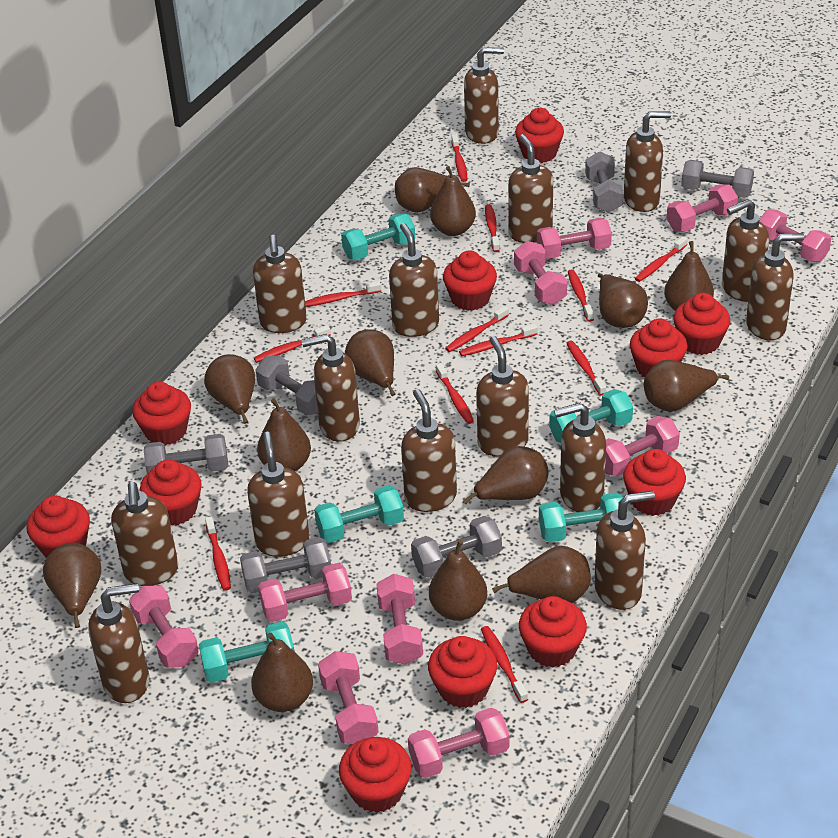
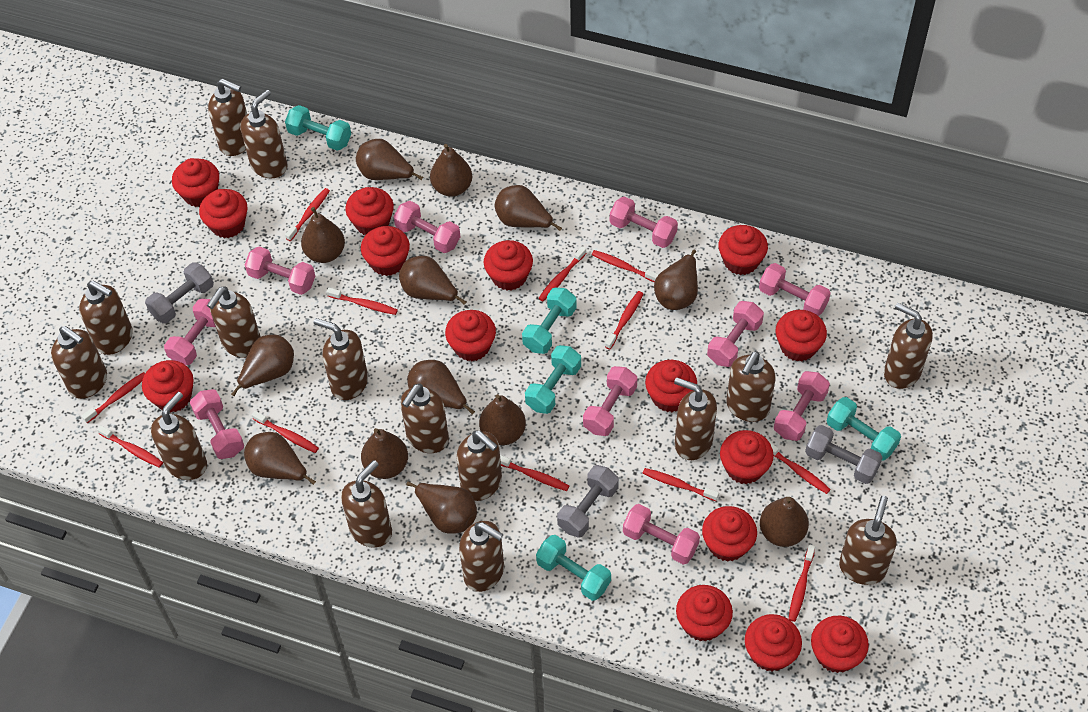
grey dumbbell: 6 -> 3
red cupcake: 11 -> 15

